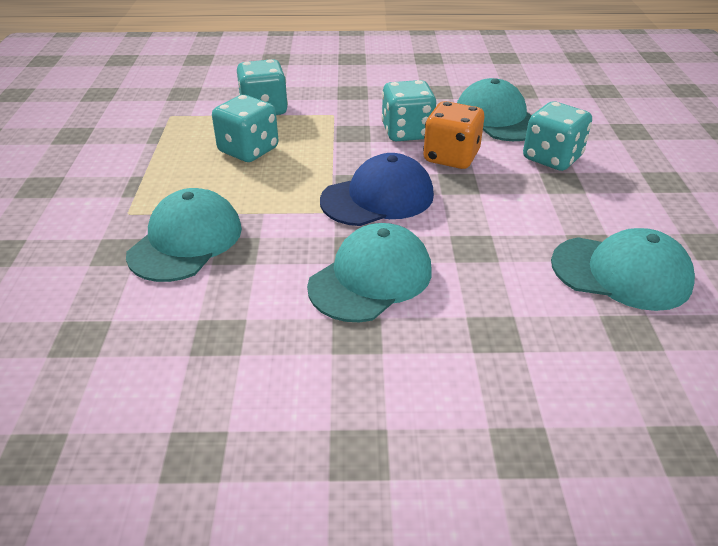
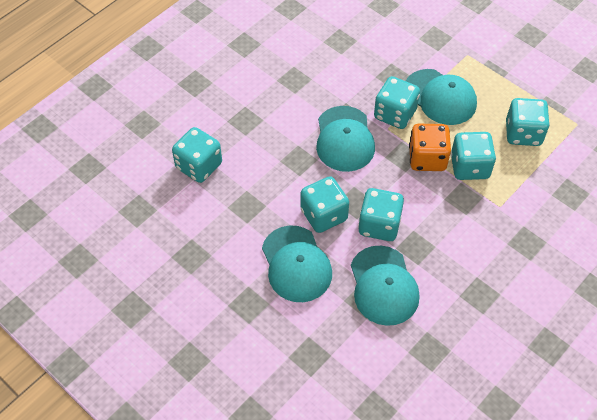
blue cap: 1 -> 0
turquoise dice: 4 -> 6

